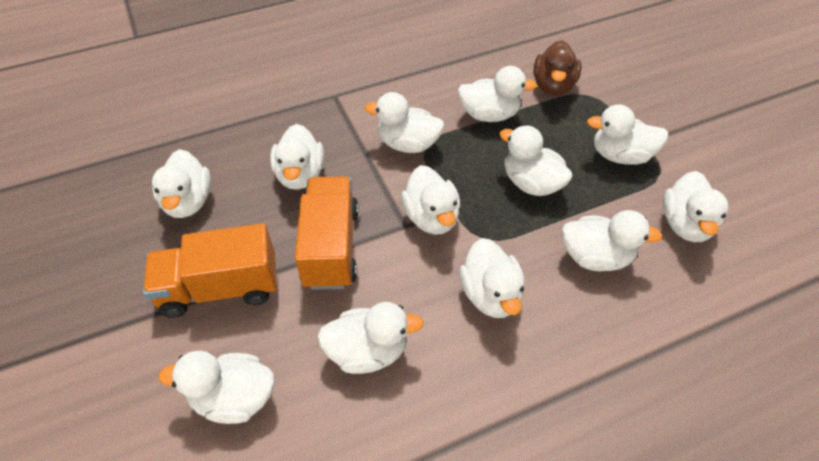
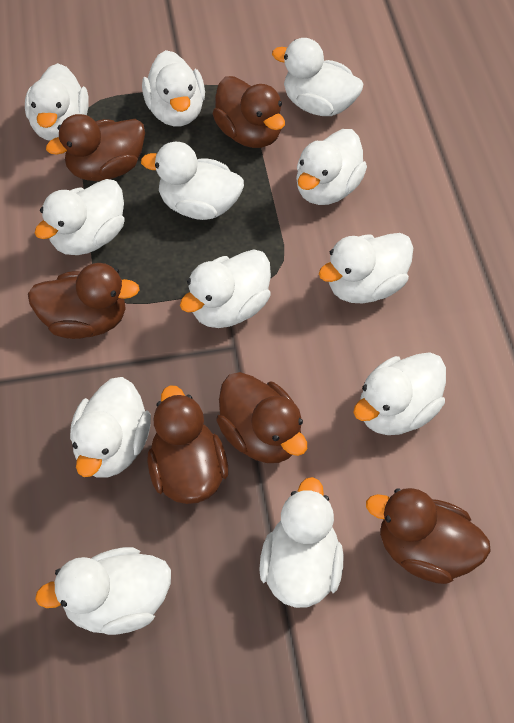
brown duck: 1 -> 6
orange truck: 2 -> 0

